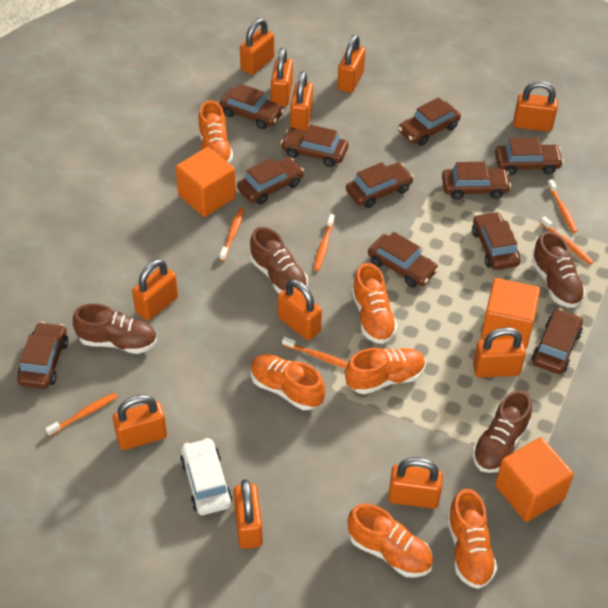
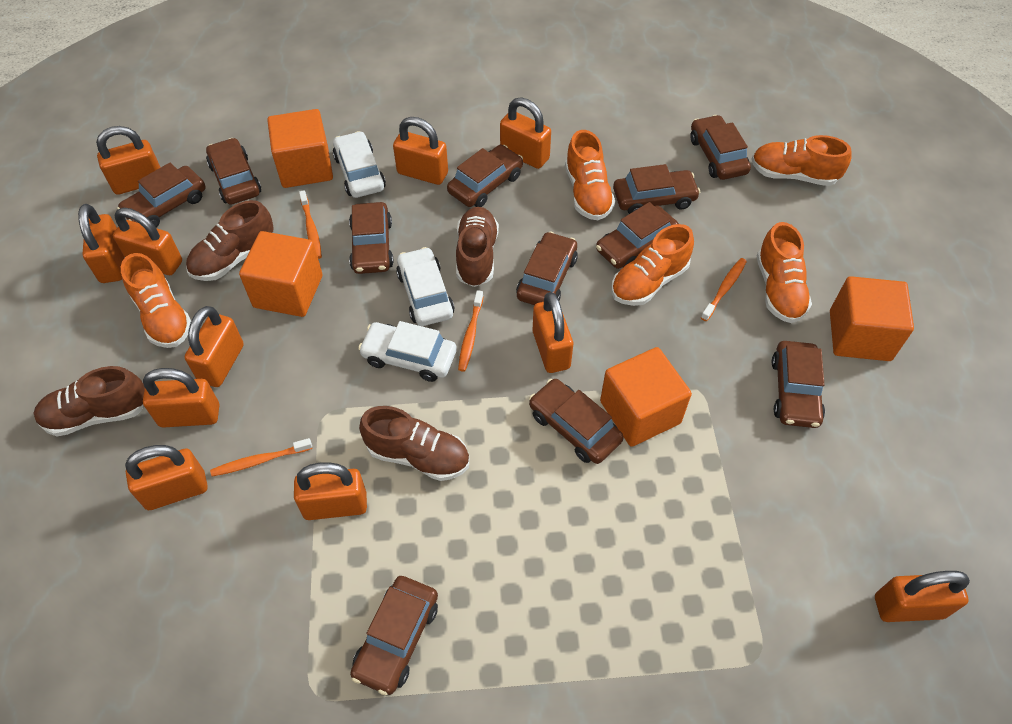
orange cube: 3 -> 4
orange shoe: 6 -> 5
orange toothbrush: 6 -> 4
white car: 1 -> 3

